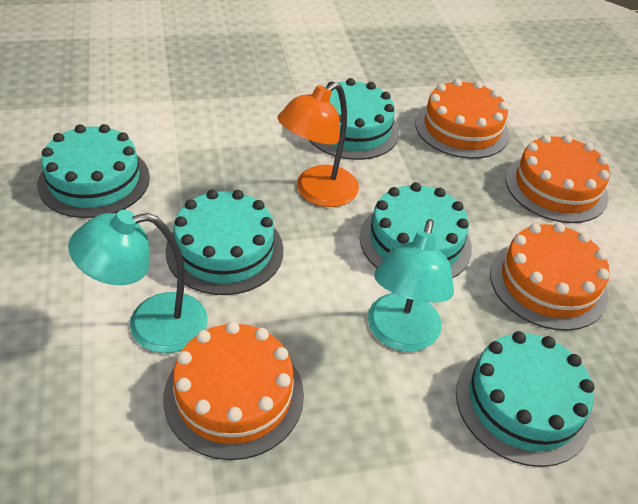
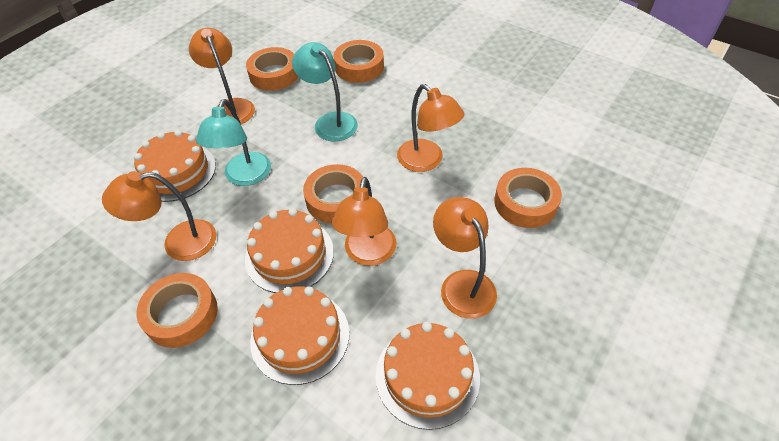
orange lamp: 1 -> 5
orange tape: 0 -> 5
turquoise cake: 5 -> 0

